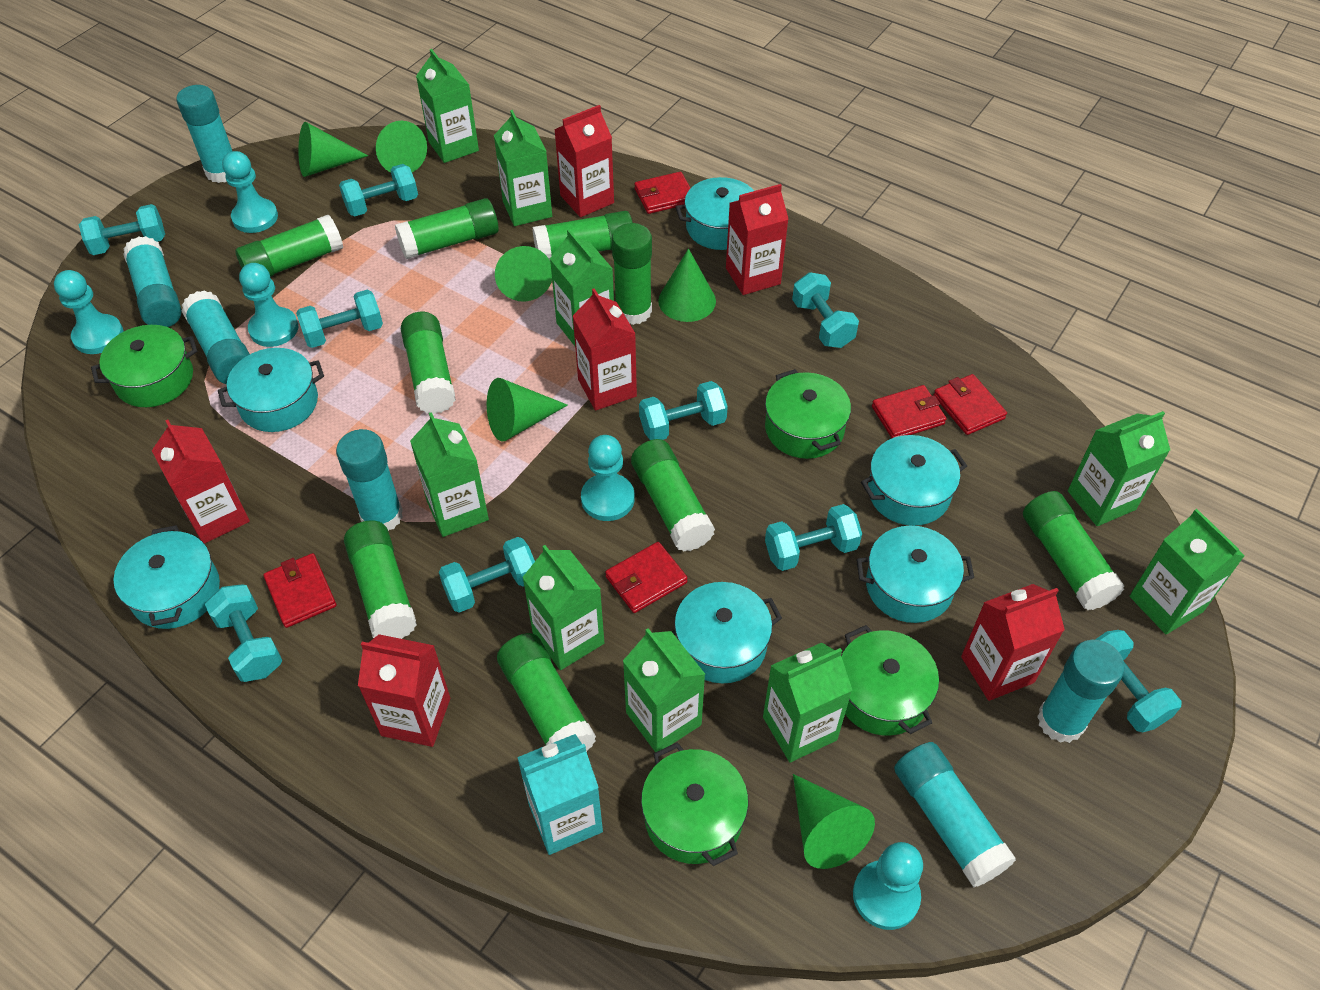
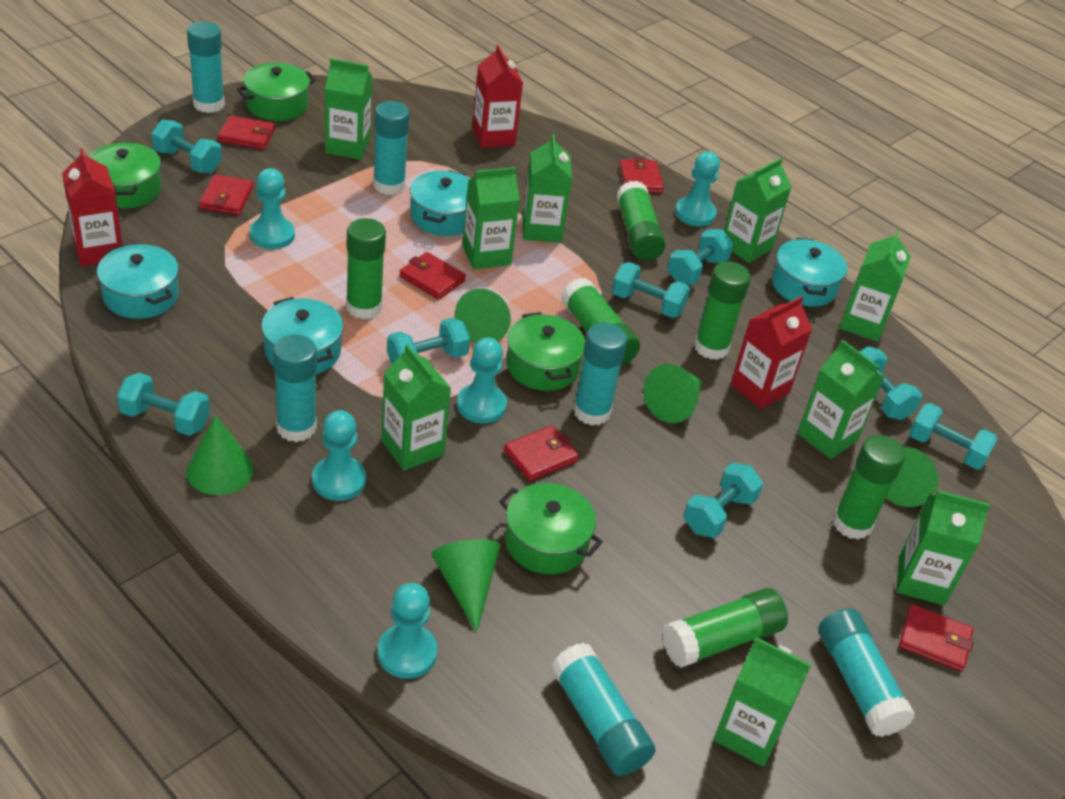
green cone: 6 -> 5
green glue stick: 9 -> 6
red carton: 6 -> 3
red wallet: 5 -> 6
turquoise carton: 1 -> 0
turquoise dumbbell: 9 -> 8
turquoise pot: 6 -> 4

